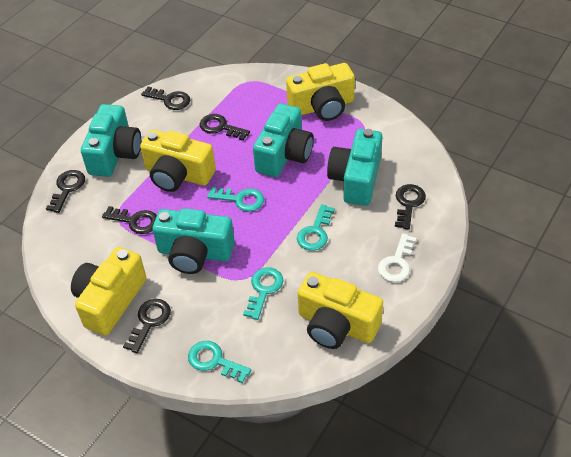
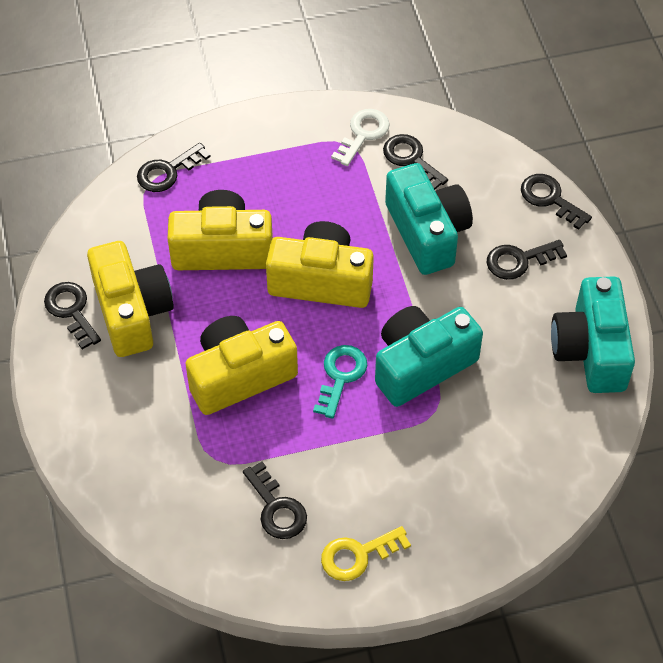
turquoise camera: 4 -> 3
turquoise key: 4 -> 1
yellow key: 0 -> 1

